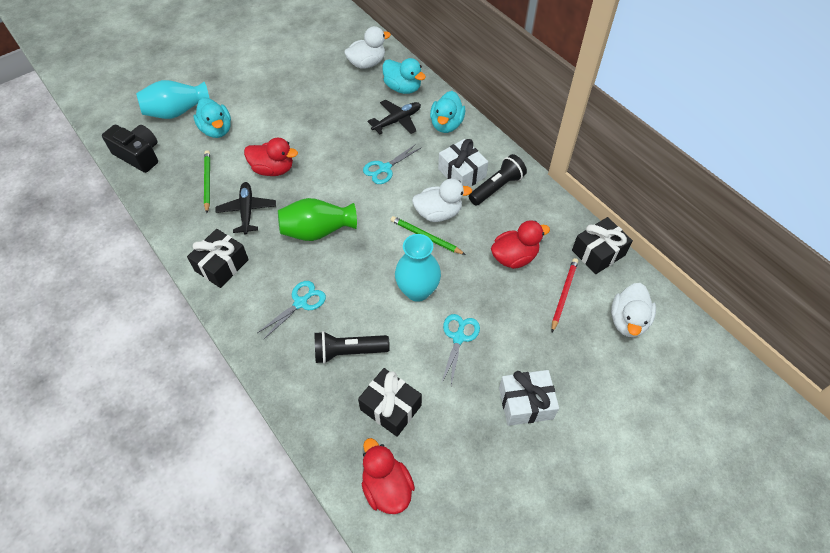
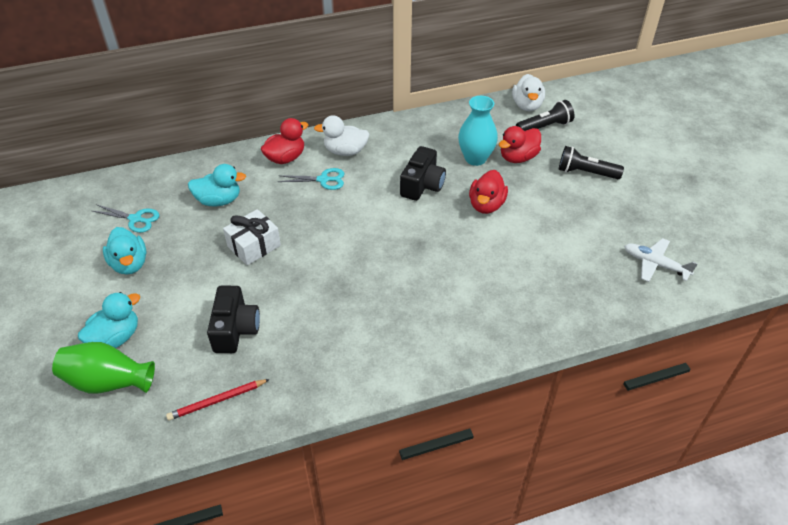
black camera: 1 -> 2
black gift: 3 -> 0
black plane: 2 -> 0
green pencil: 2 -> 0
turquoise scissors: 3 -> 2
turquoise vase: 2 -> 1
white duck: 3 -> 2
white gift: 2 -> 1
white plane: 0 -> 1

